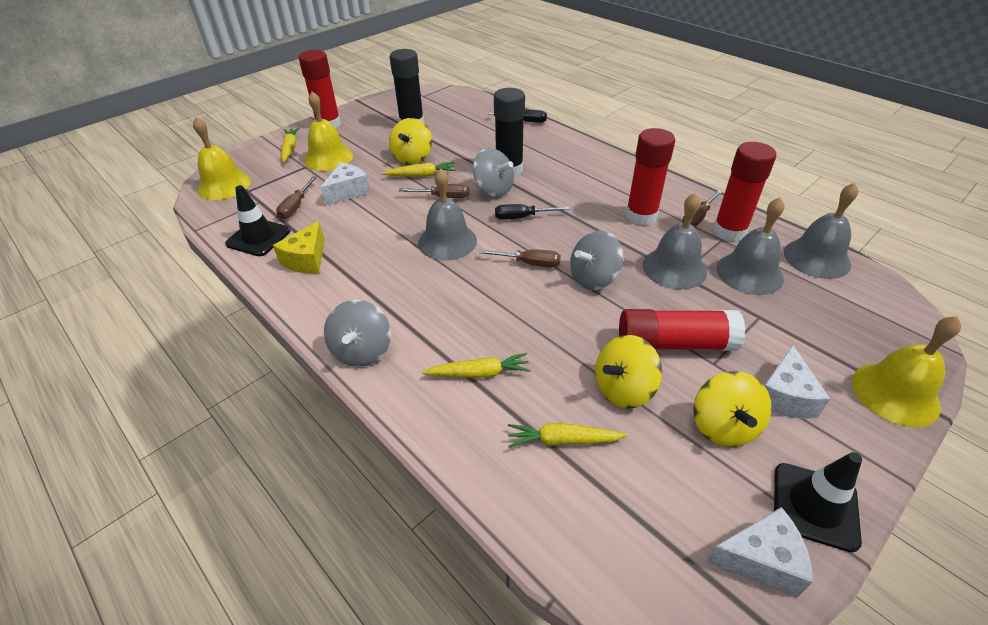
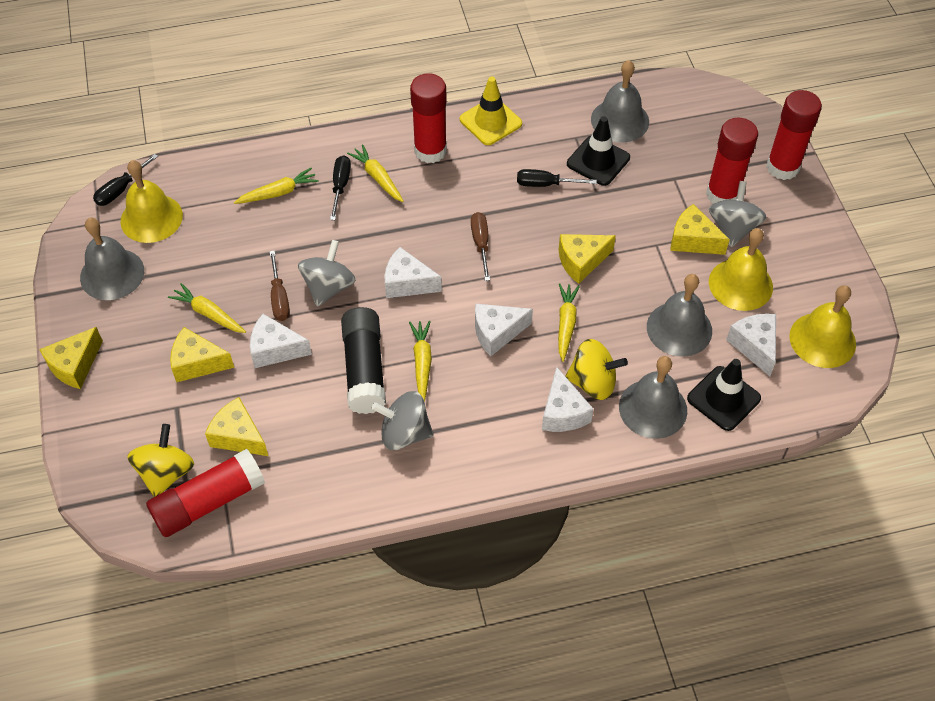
black glue stick: 2 -> 1
black screwdriver: 2 -> 3
brown screwdriver: 4 -> 2
white cheese: 3 -> 5
yellow carrot: 4 -> 5
yellow cheese: 1 -> 5
yellow spinning top: 3 -> 2
yellow traffic cone: 0 -> 1

